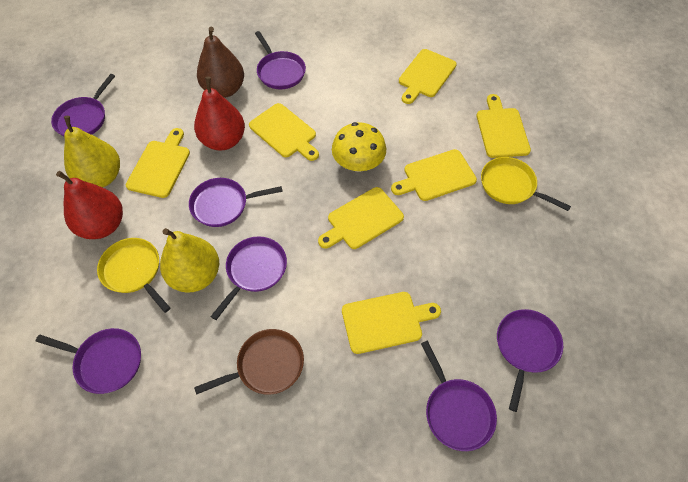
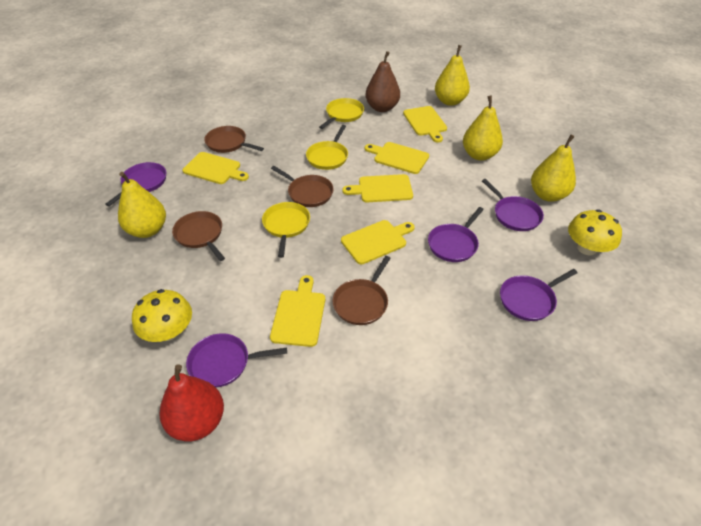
brown pan: 1 -> 4
purple pan: 7 -> 5
red pear: 2 -> 1
yellow cutting board: 7 -> 6
yellow mushroom: 1 -> 2
yellow pan: 2 -> 3
yellow pear: 2 -> 4

